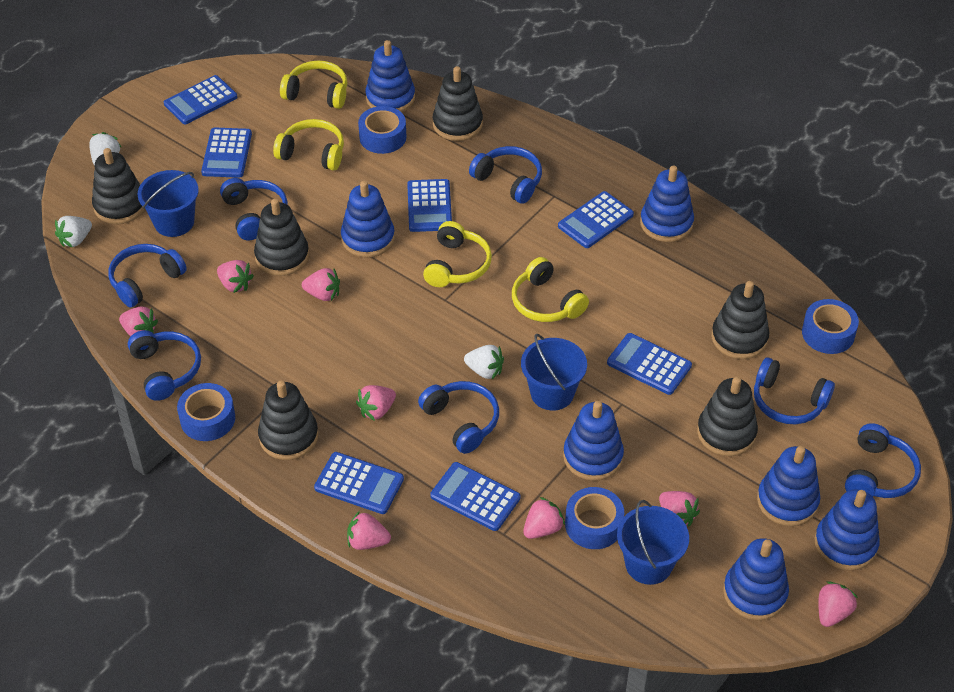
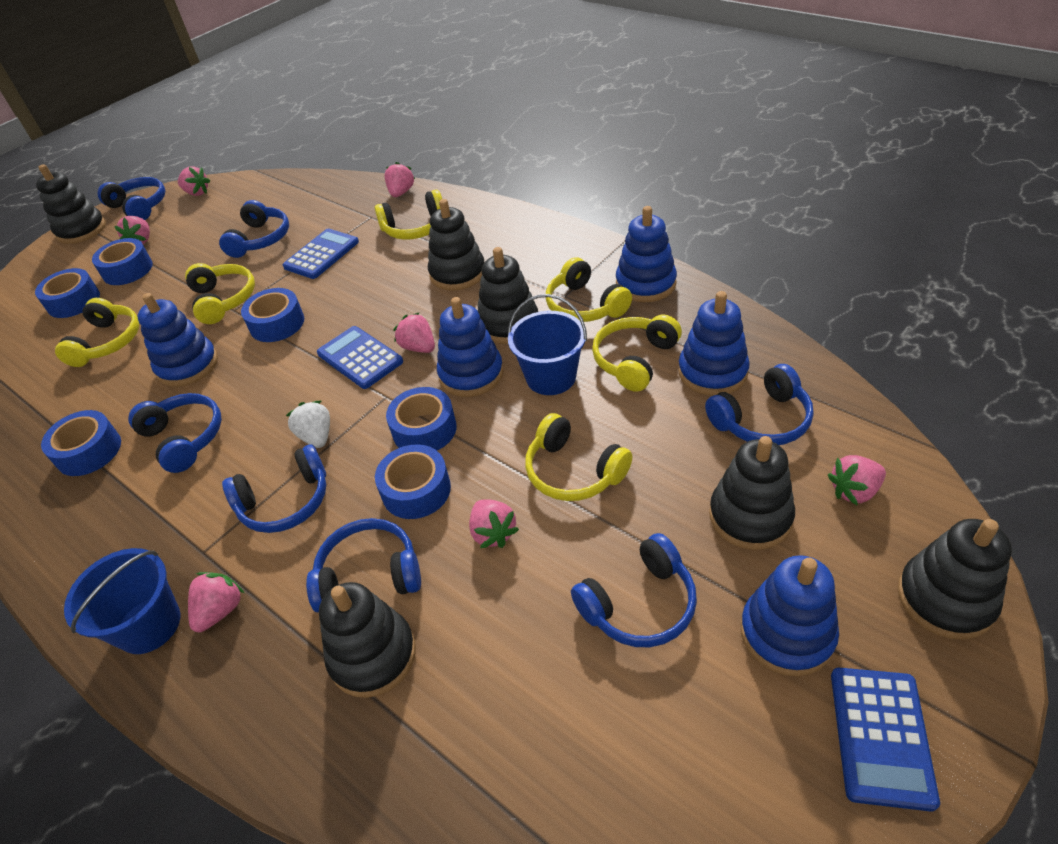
blue bucket: 3 -> 2
blue calculator: 7 -> 3
blue stacking toy: 7 -> 5
blue tape: 4 -> 6
pink strawberry: 8 -> 7
white strawberry: 3 -> 1
yellow headphones: 4 -> 6

